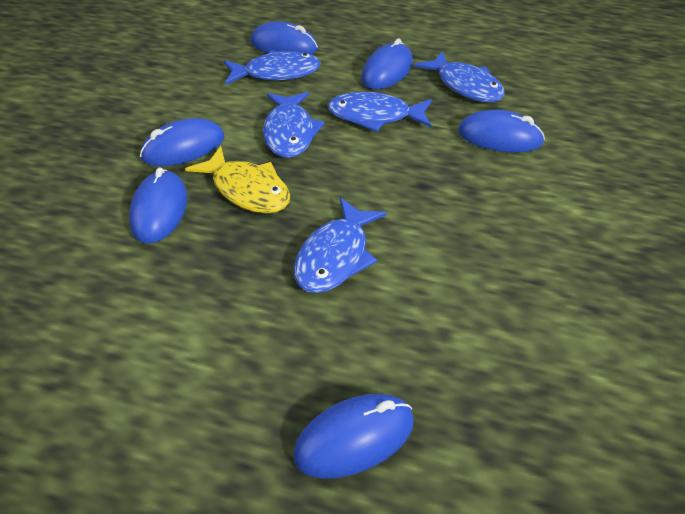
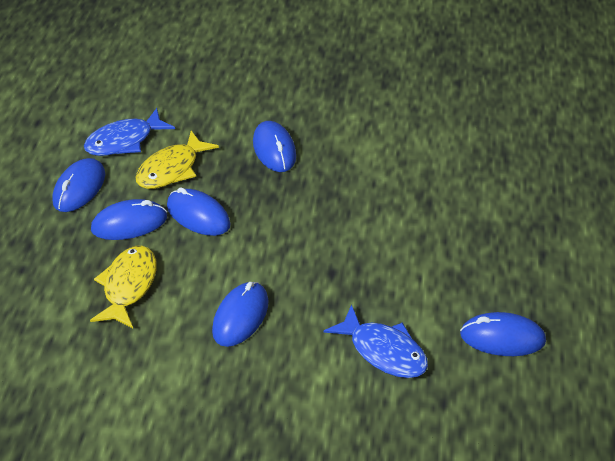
blue fish: 5 -> 2
yellow fish: 1 -> 2

